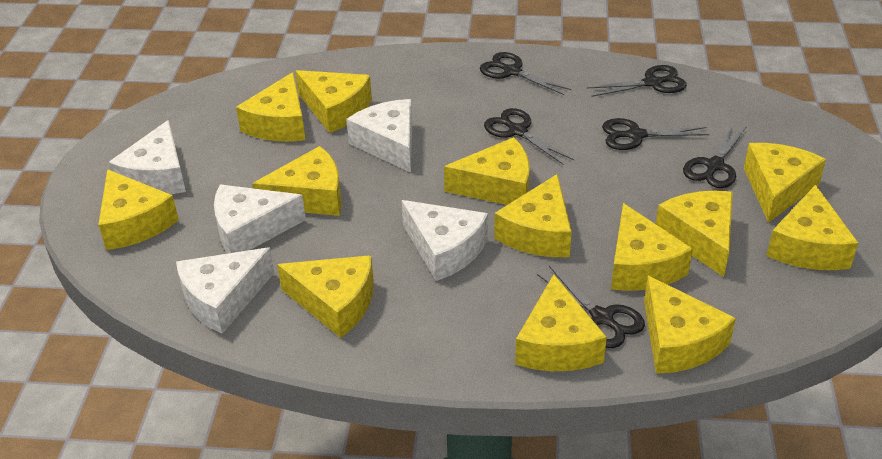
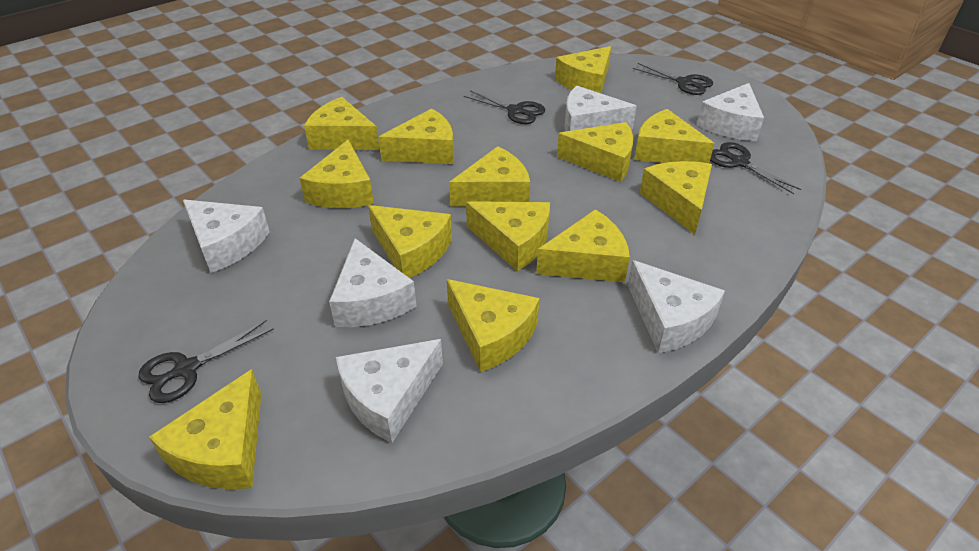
black scissors: 6 -> 4
white cheese: 5 -> 6

